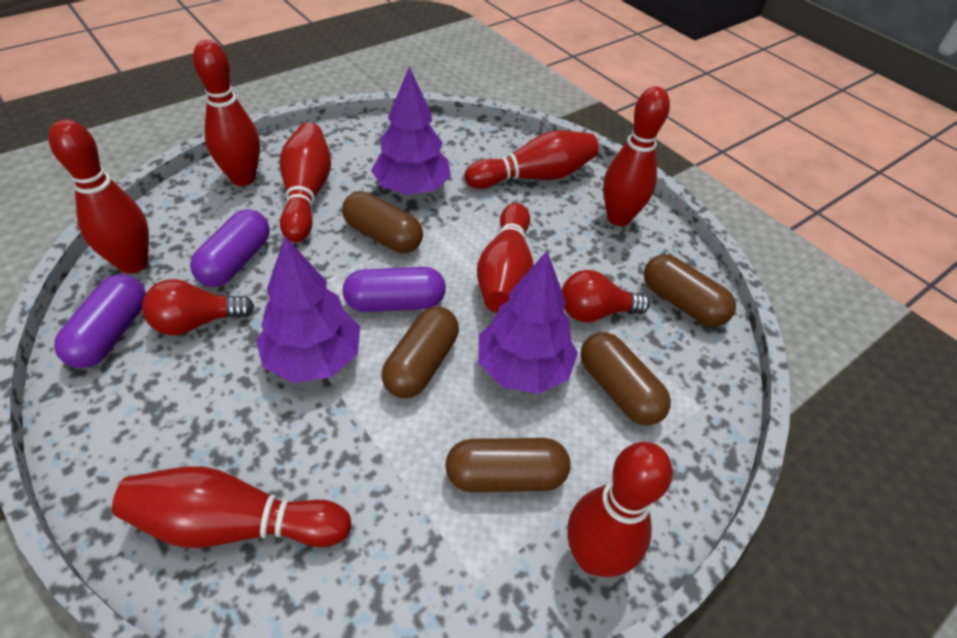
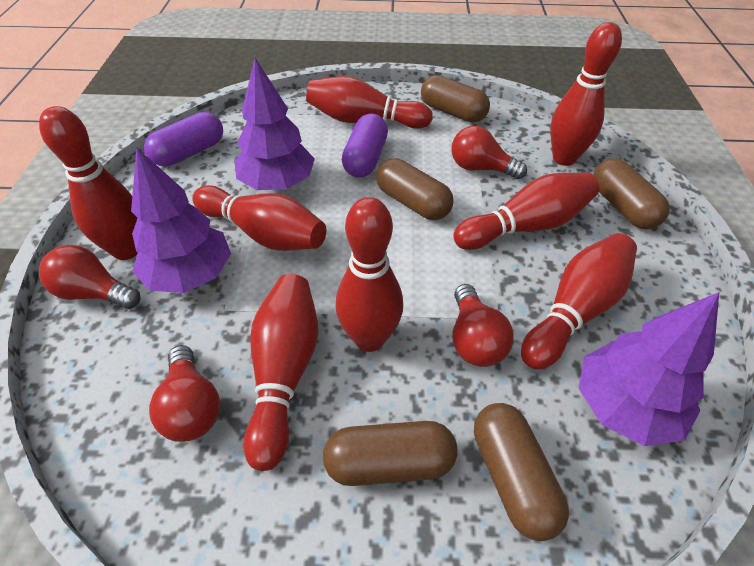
purple capsule: 3 -> 2
red light bulb: 2 -> 4

